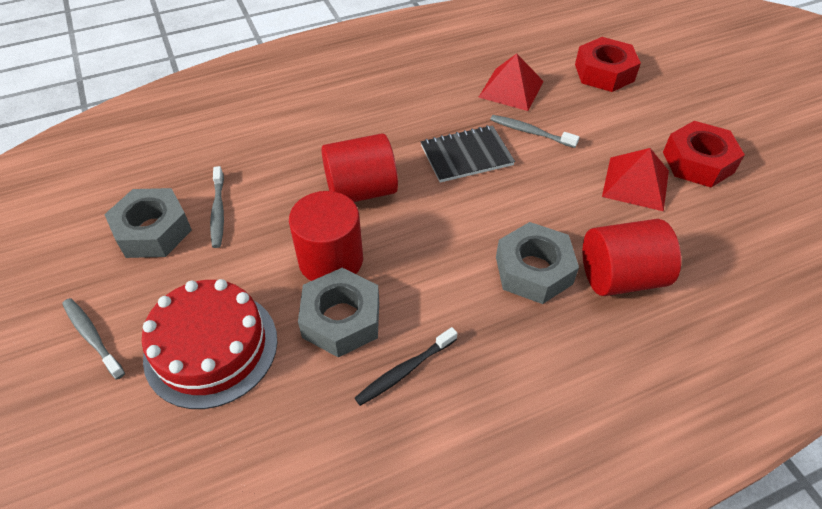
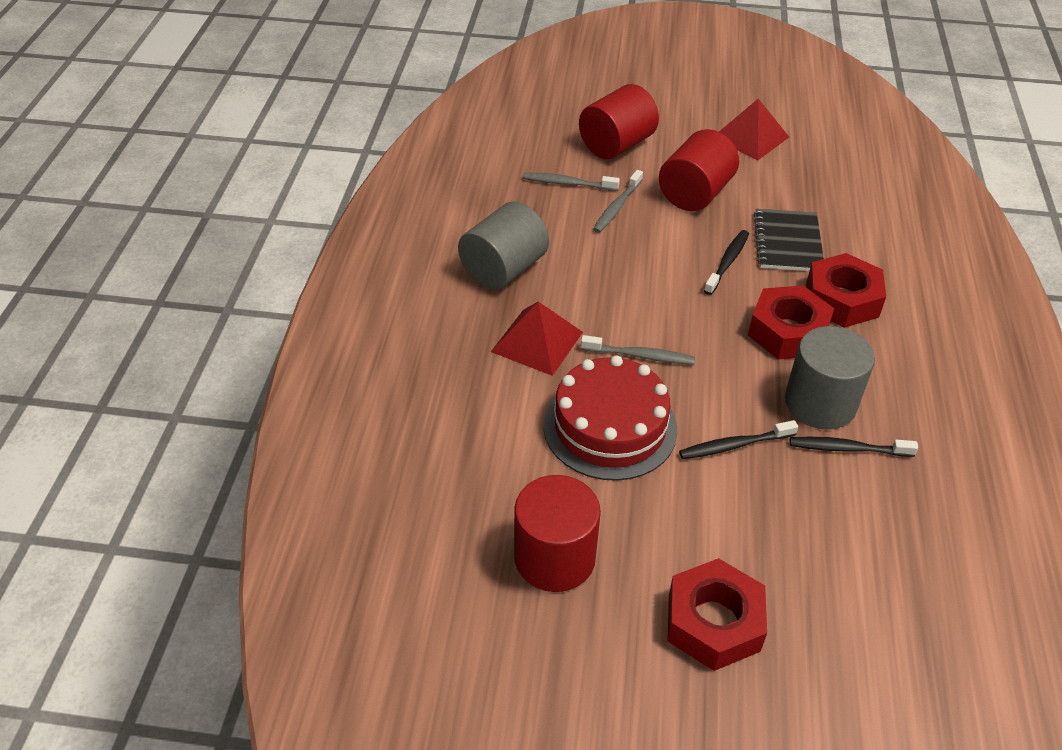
black toothbrush: 1 -> 3
grey cylinder: 0 -> 2
grey nut: 3 -> 0
red nut: 2 -> 3

